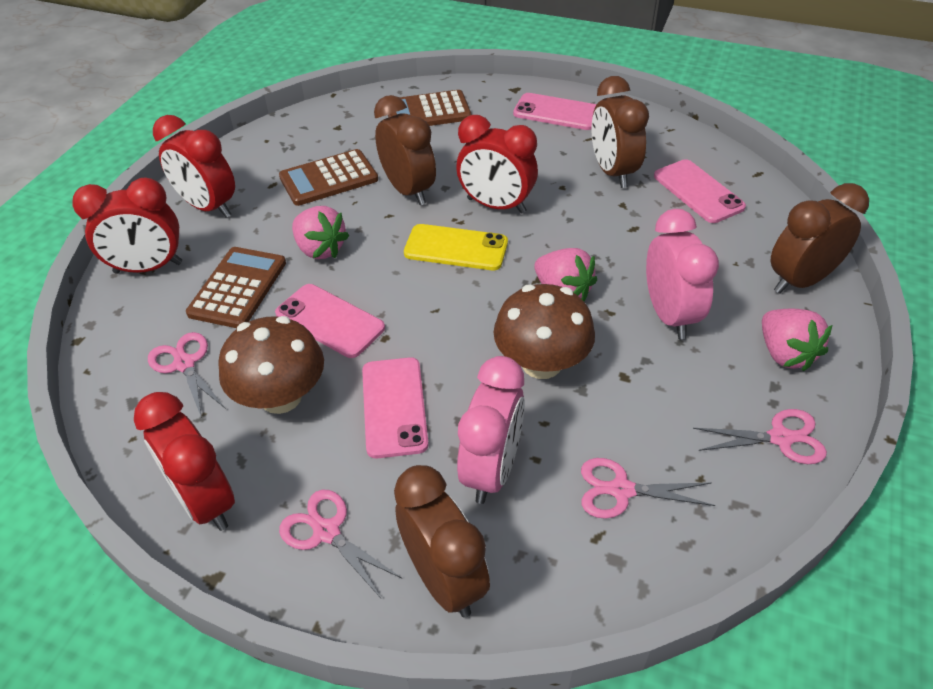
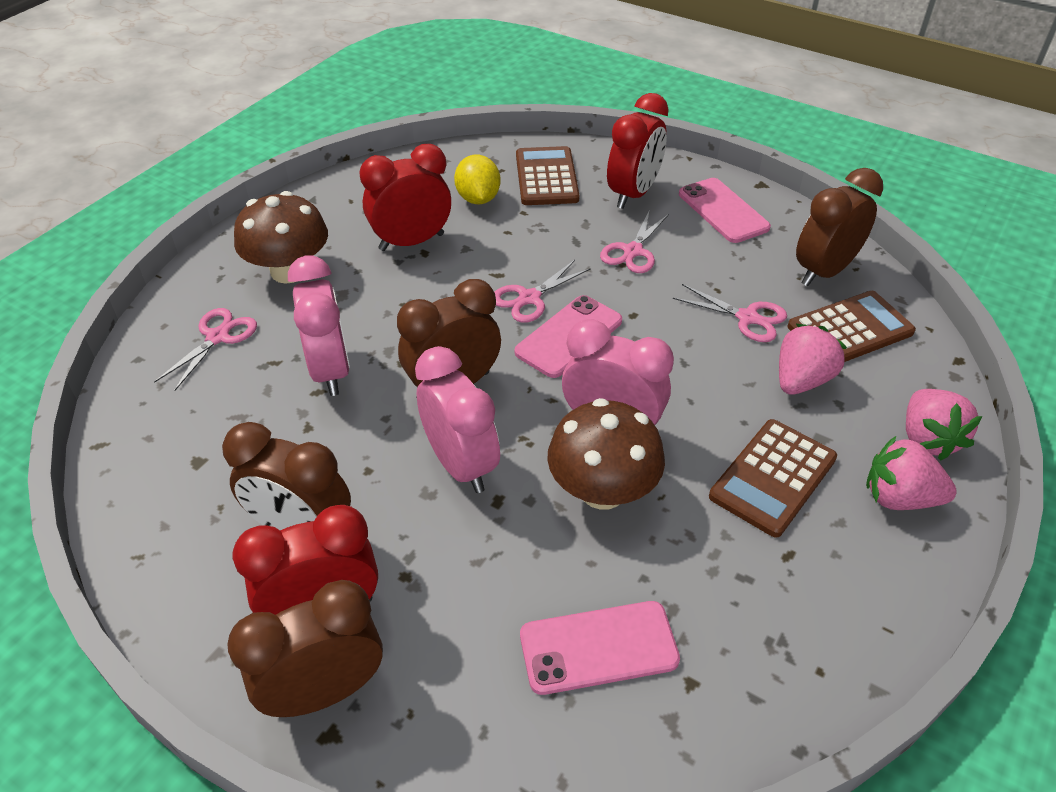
pink clock: 2 -> 3
pink phone: 4 -> 3
red clock: 4 -> 3
yellow lemon: 0 -> 1
yellow phone: 1 -> 0

